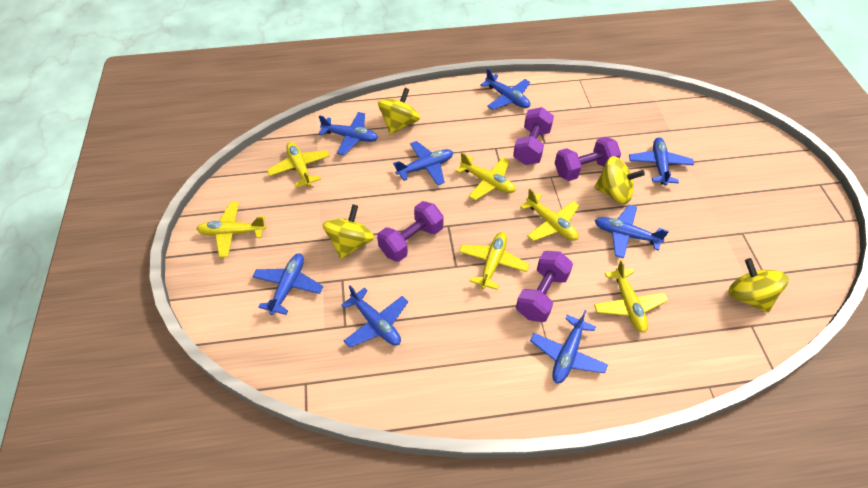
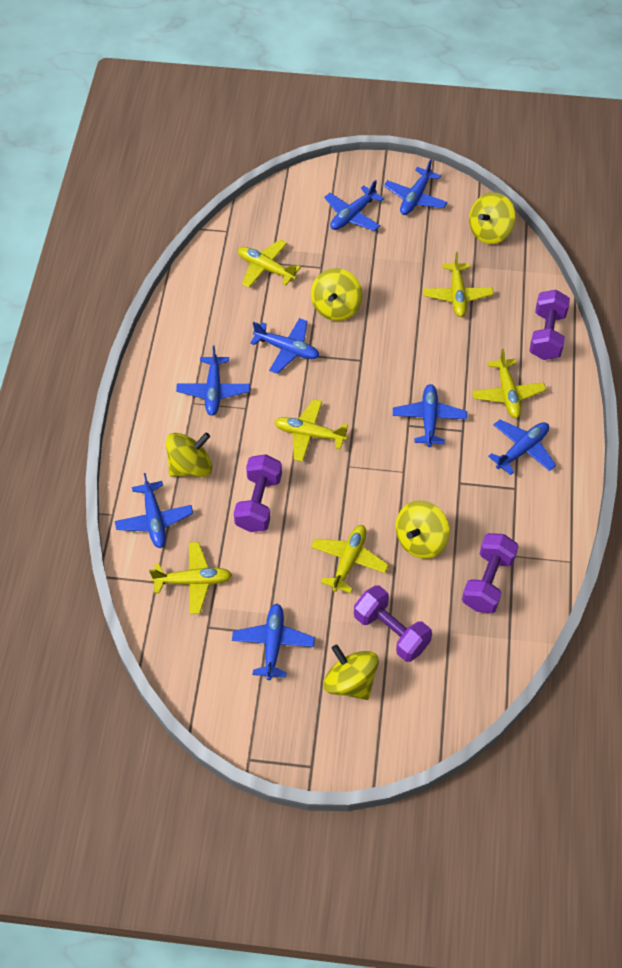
yellow spinning top: 4 -> 5

